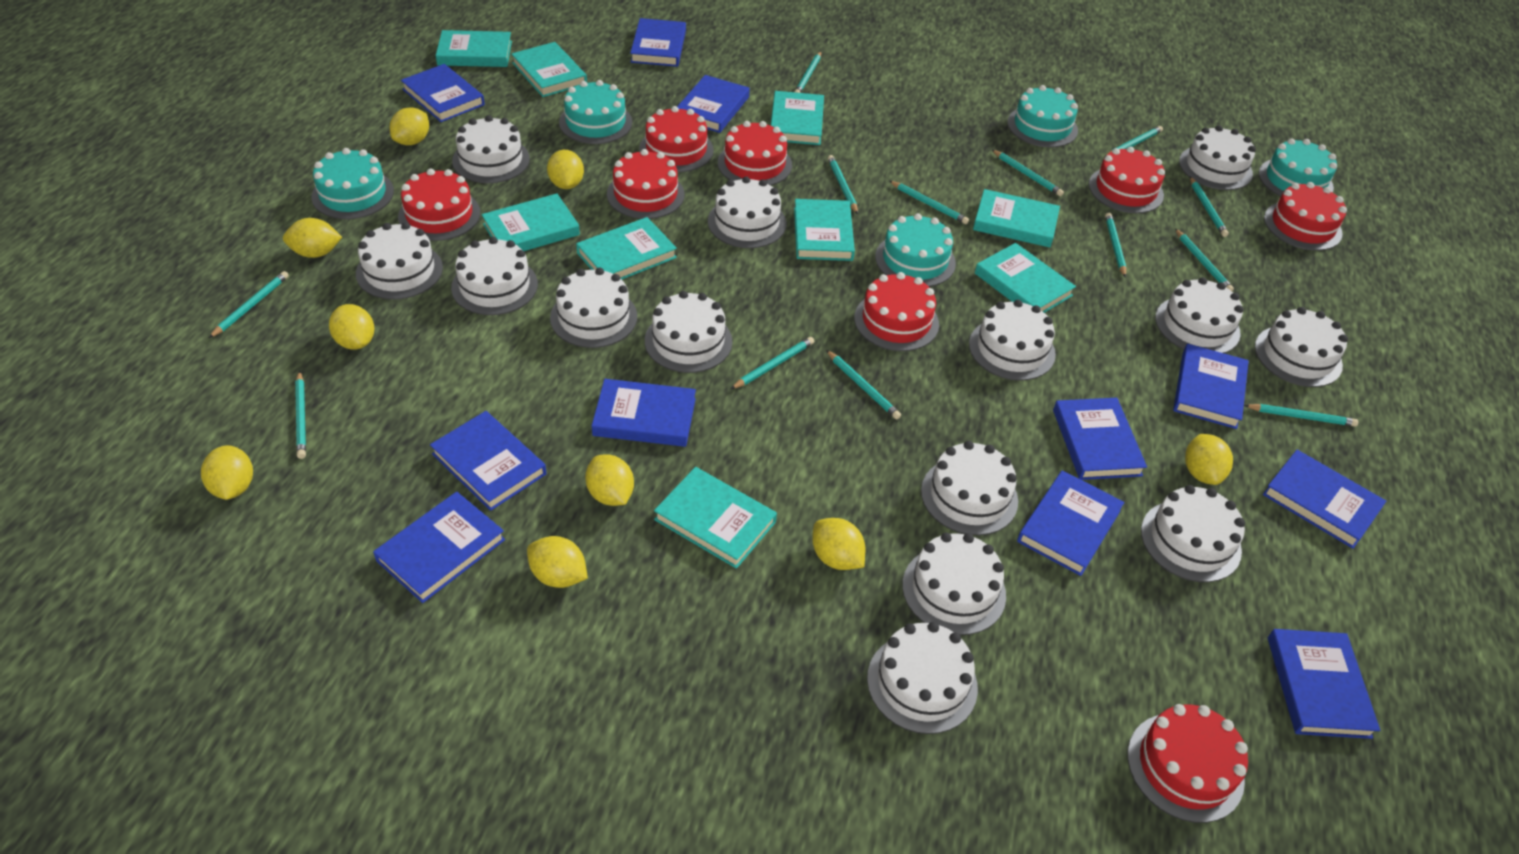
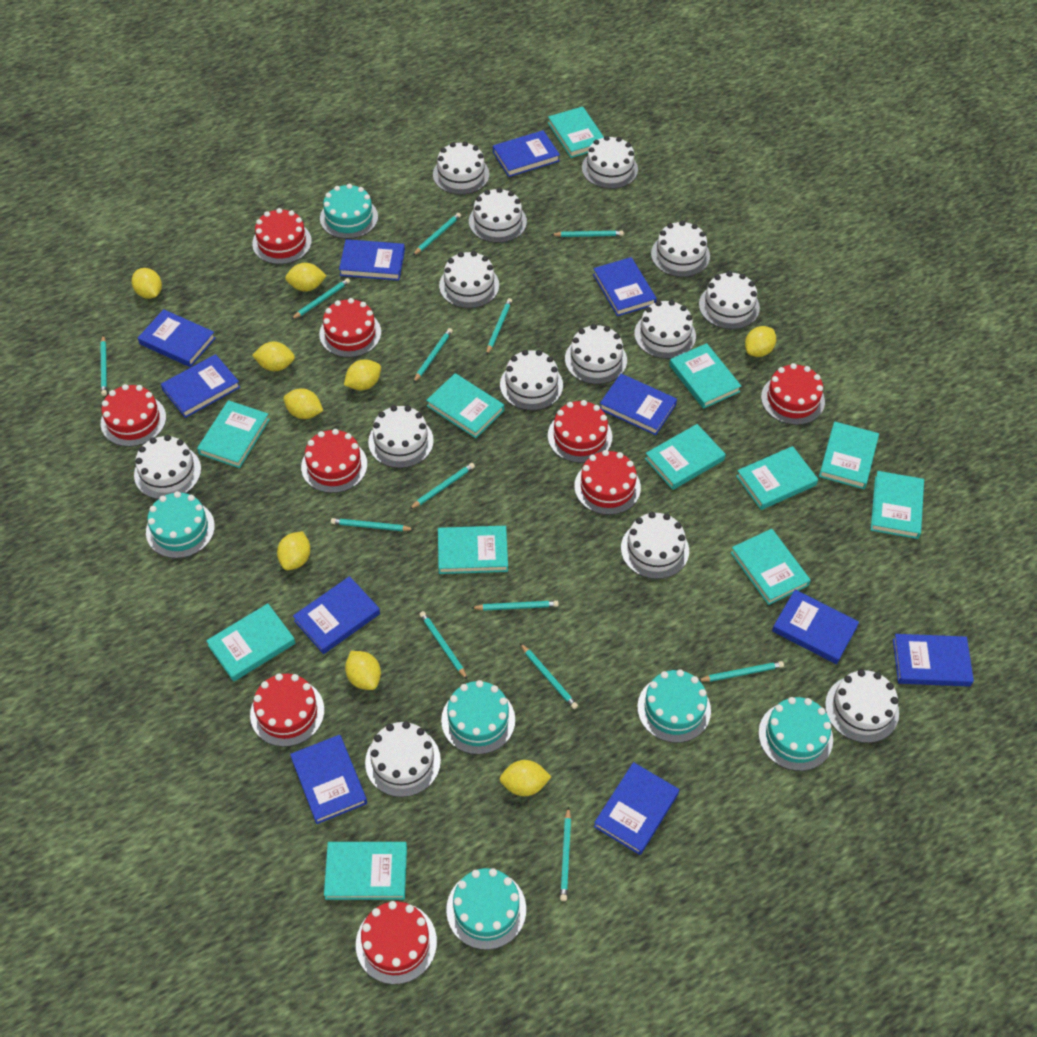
red cake: 8 -> 9
turquoise book: 9 -> 12
turquoise cake: 5 -> 6

